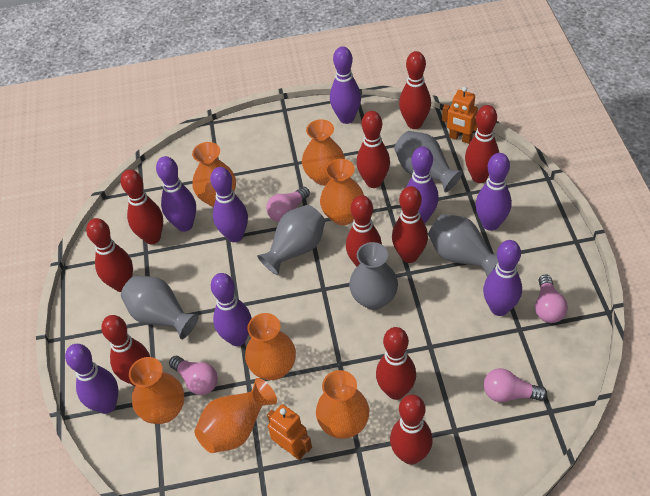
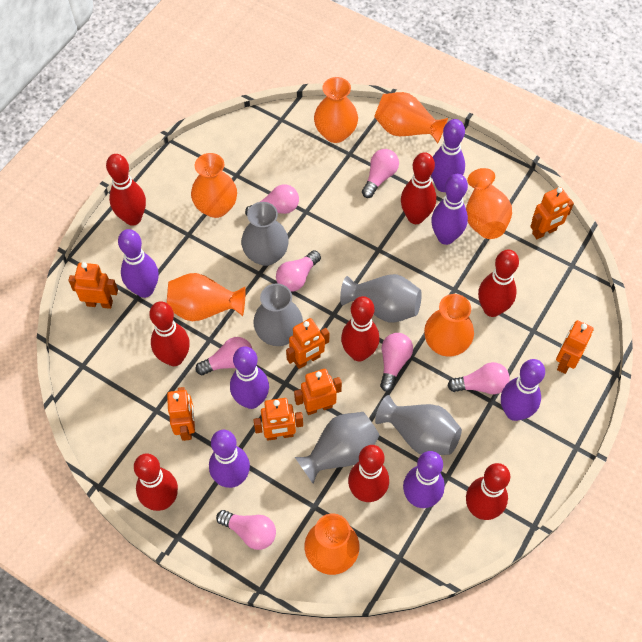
orange robot: 2 -> 7
pink light bulb: 4 -> 7
purple bowling pin: 8 -> 7
red bowling pin: 10 -> 8

